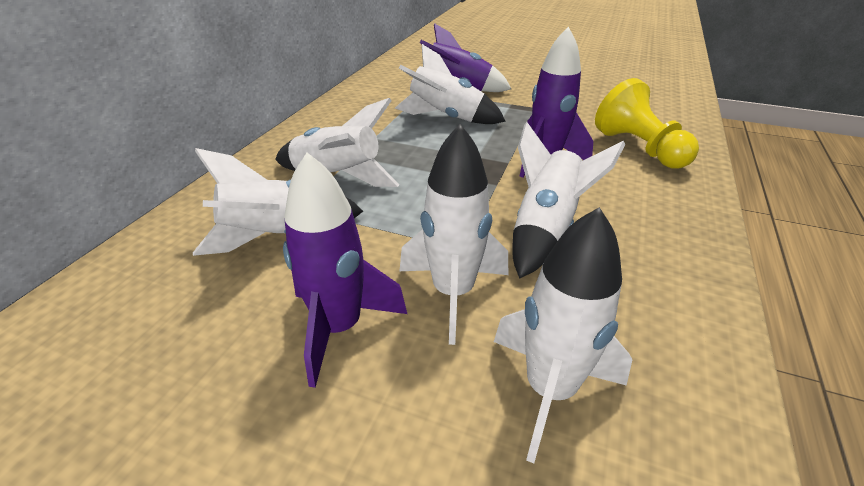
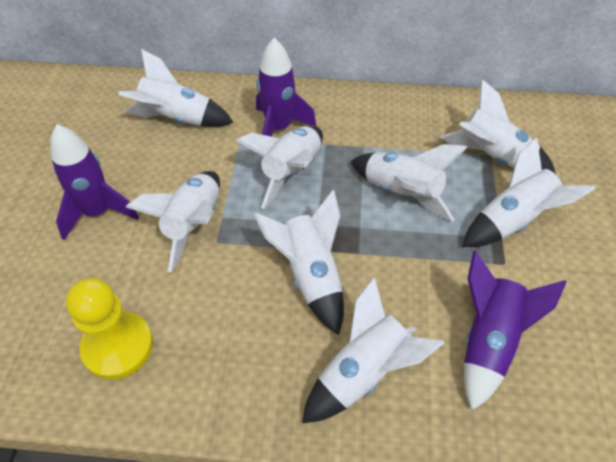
white rocket: 6 -> 8

